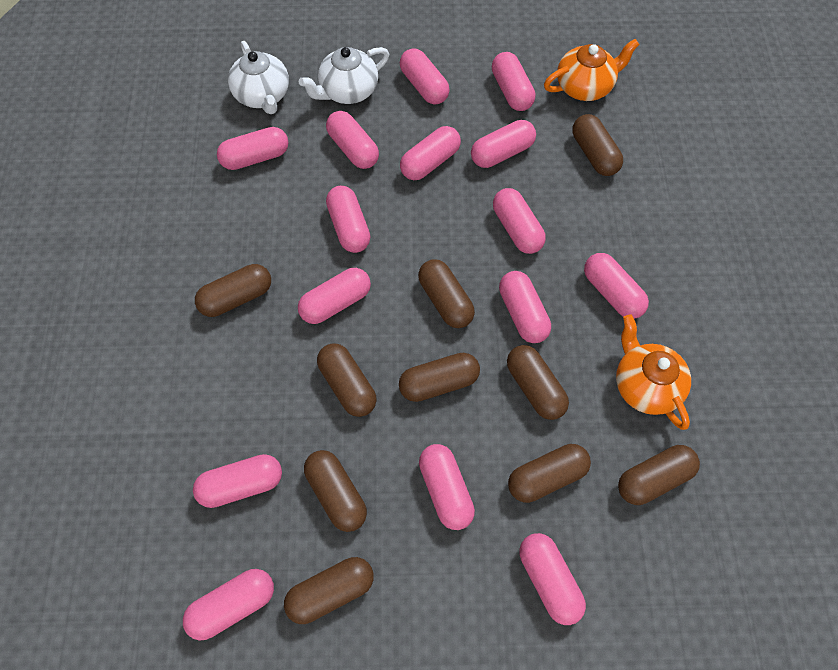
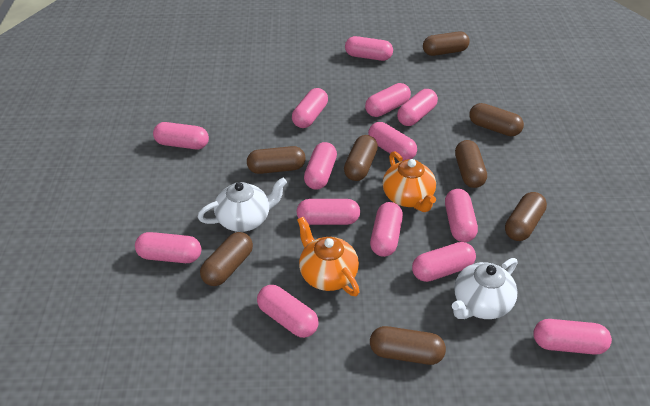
brown capsule: 10 -> 8
pink capsule: 15 -> 14

